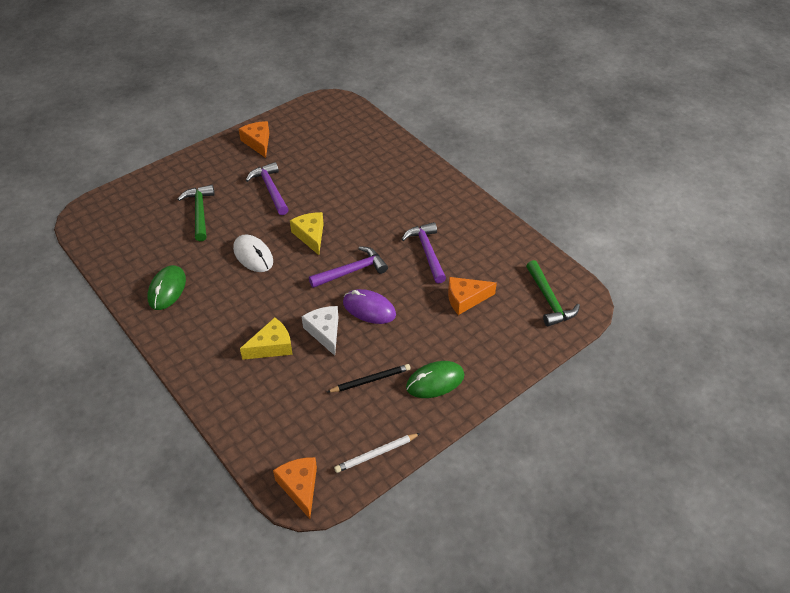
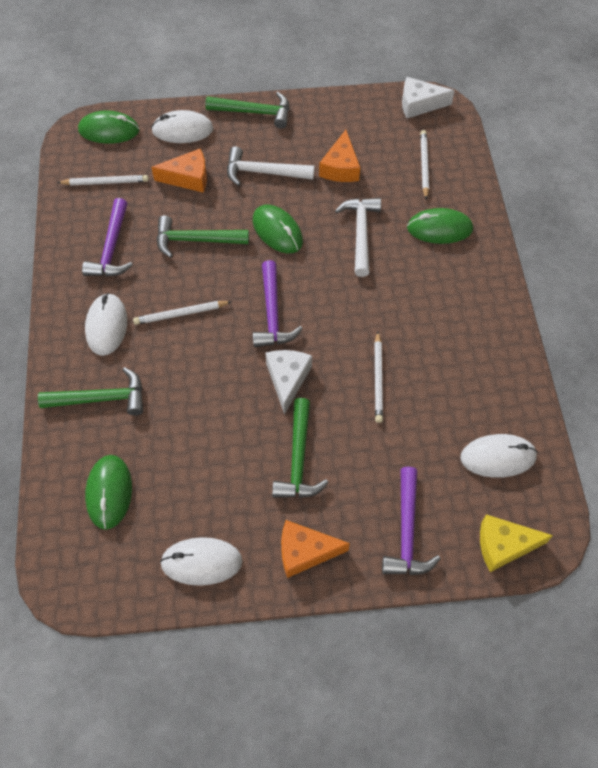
black pencil: 1 -> 0
green hammer: 2 -> 4
green mouse: 2 -> 4
purple mouse: 1 -> 0
white cheese: 1 -> 2
white hammer: 0 -> 2
white mouse: 1 -> 4
white pencil: 1 -> 4
yellow cheese: 2 -> 1

